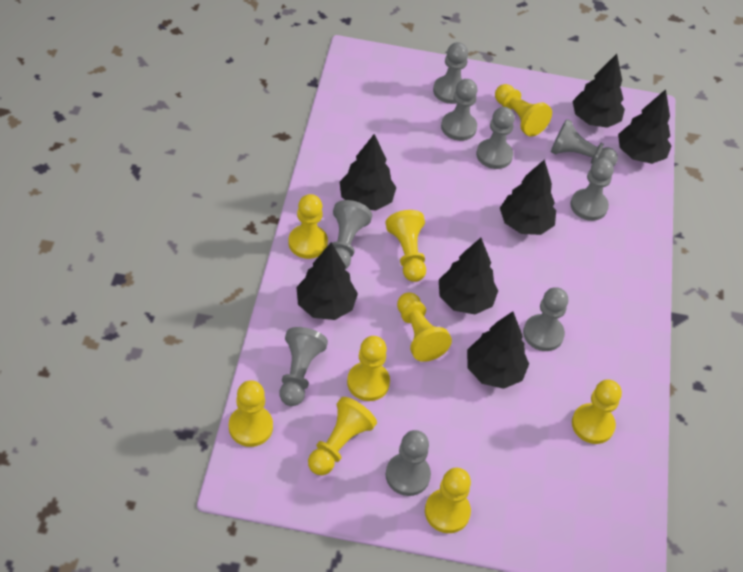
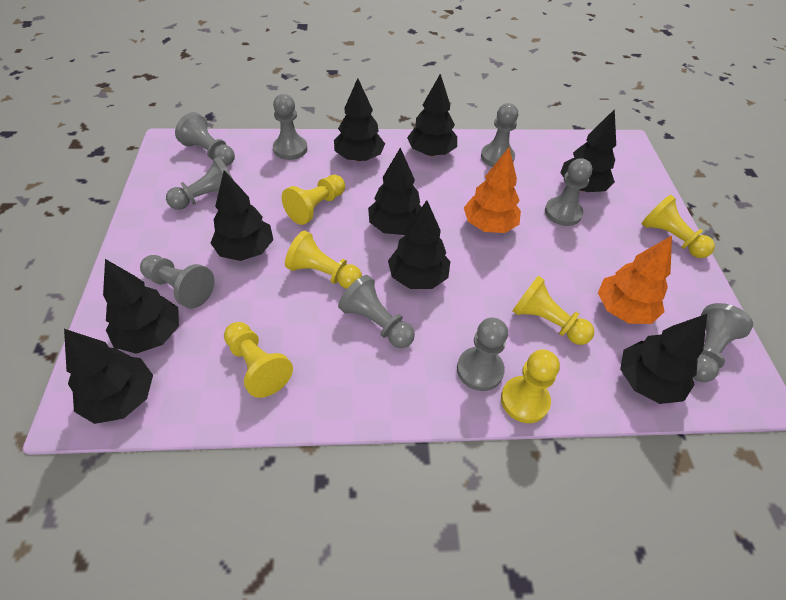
black tree: 7 -> 9
orange tree: 0 -> 2
yellow pawn: 9 -> 6

